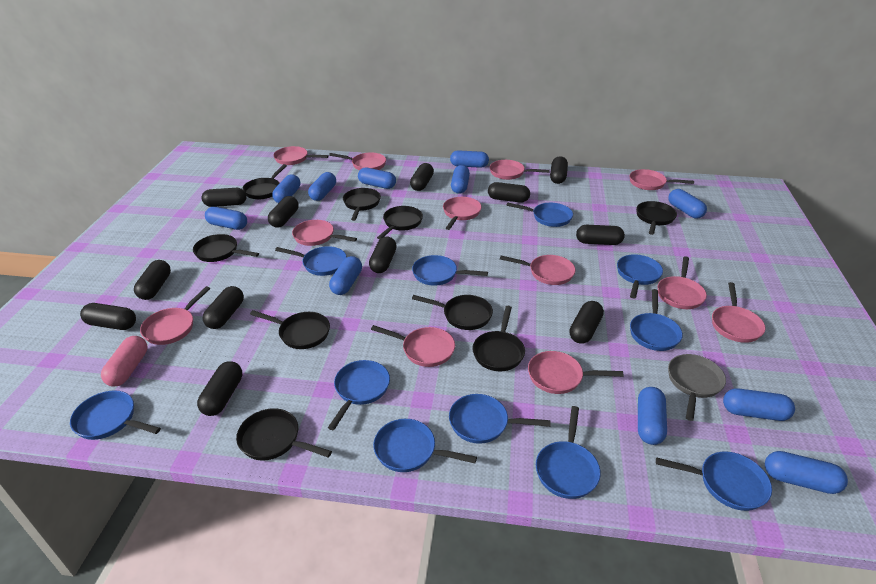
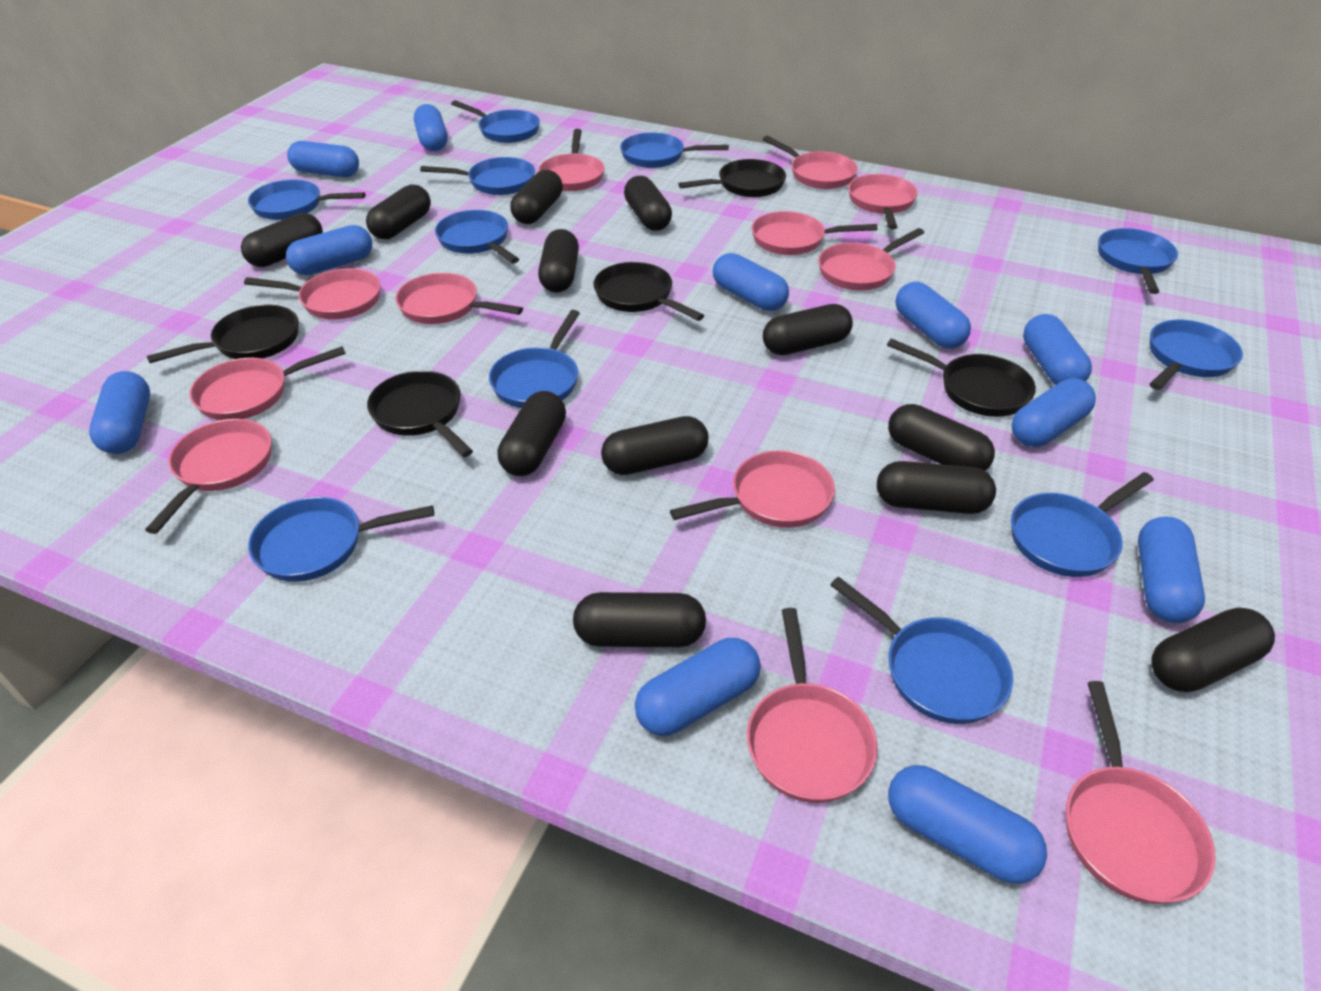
black pan: 9 -> 5
grey pan: 1 -> 0
pink capsule: 1 -> 0

